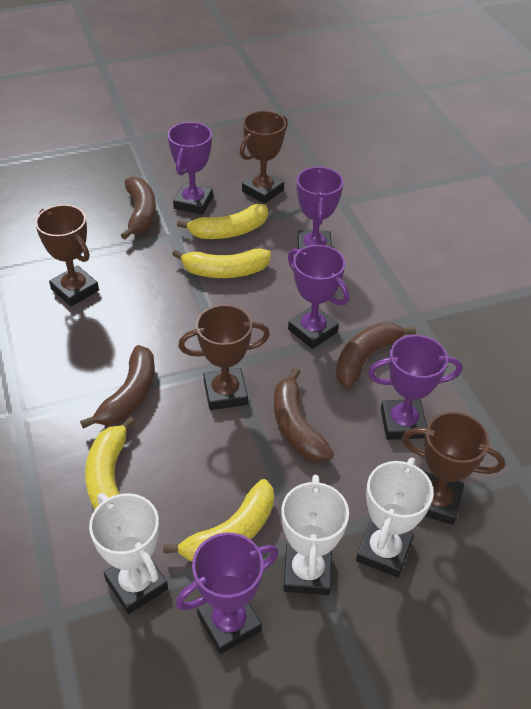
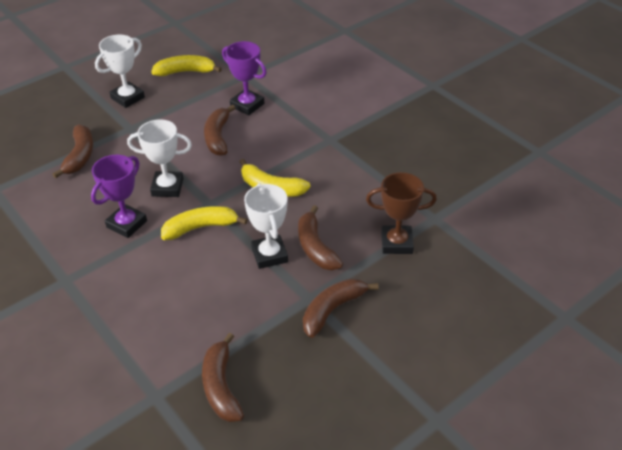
brown banana: 4 -> 5
brown trophy: 4 -> 1
purple trophy: 5 -> 2
yellow banana: 4 -> 3

